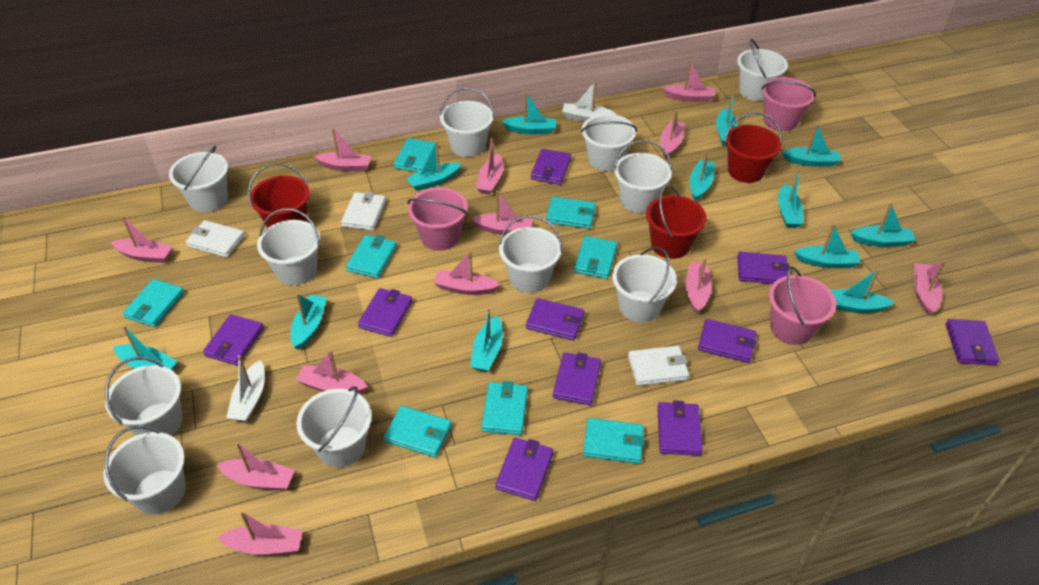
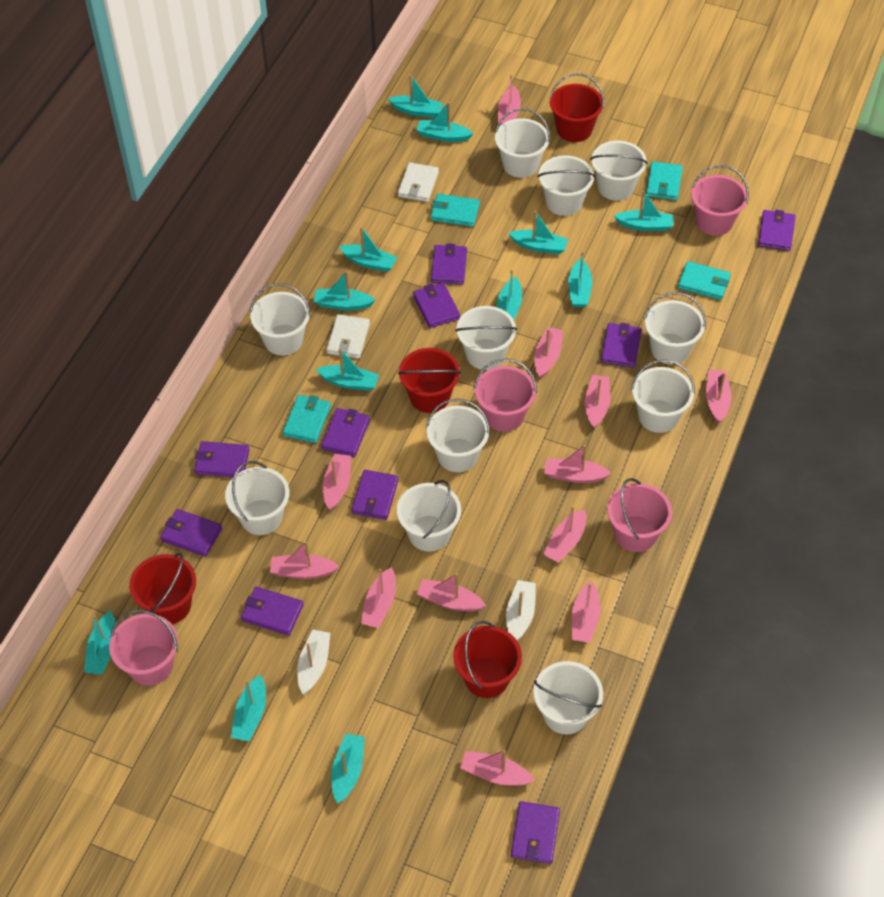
pink bucket: 3 -> 4
red bucket: 3 -> 4
turquoise wallet: 8 -> 4
white wallet: 3 -> 2

